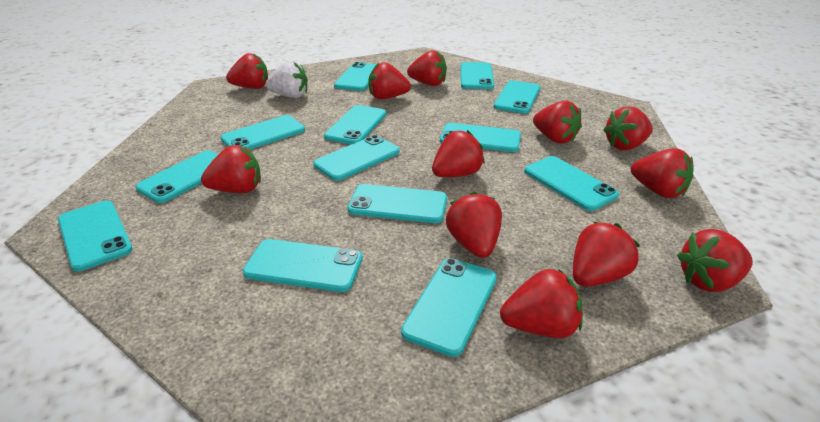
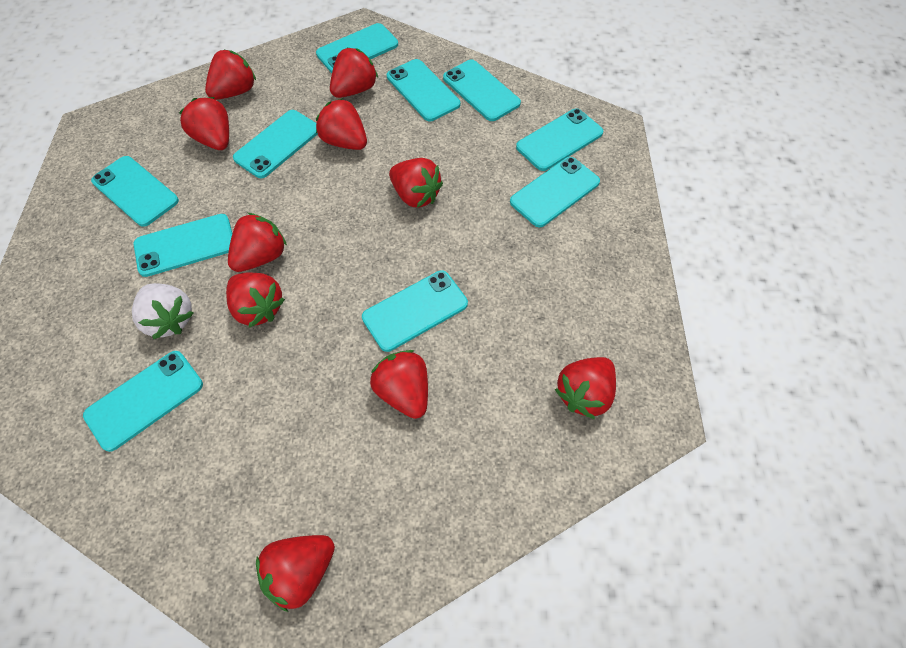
red strawberry: 12 -> 10
turquoise phone: 13 -> 10

